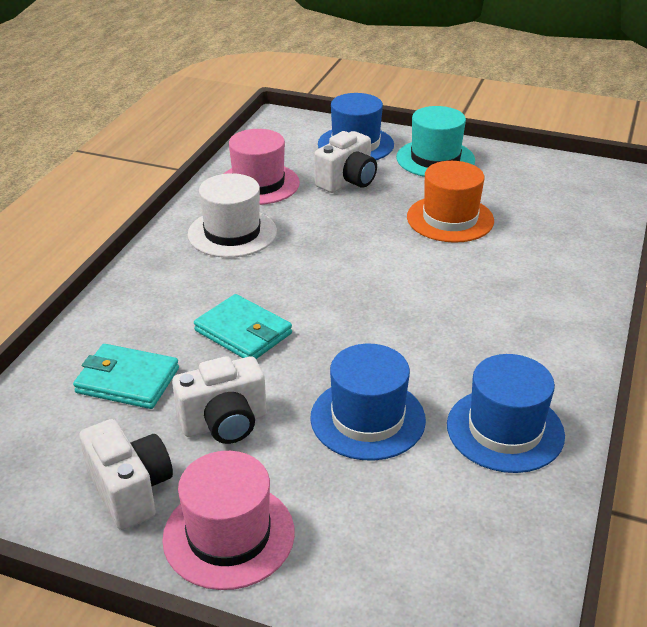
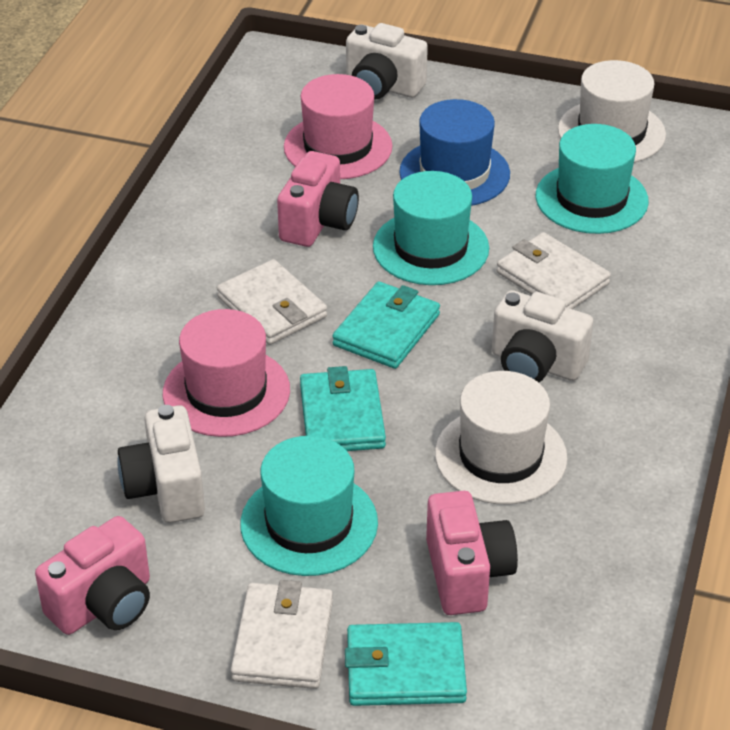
blue hat: 3 -> 1
orange hat: 1 -> 0
pink camera: 0 -> 3
turquoise hat: 1 -> 3
turquoise wallet: 2 -> 3
white hat: 1 -> 2
white wallet: 0 -> 3

